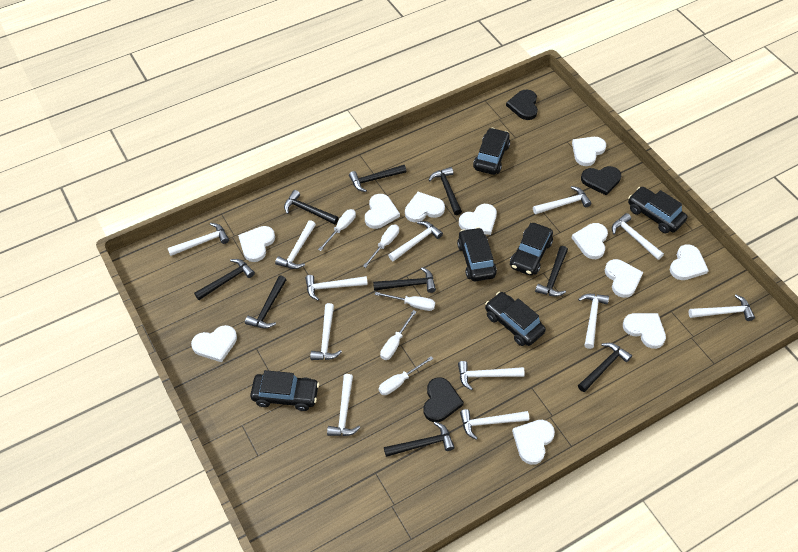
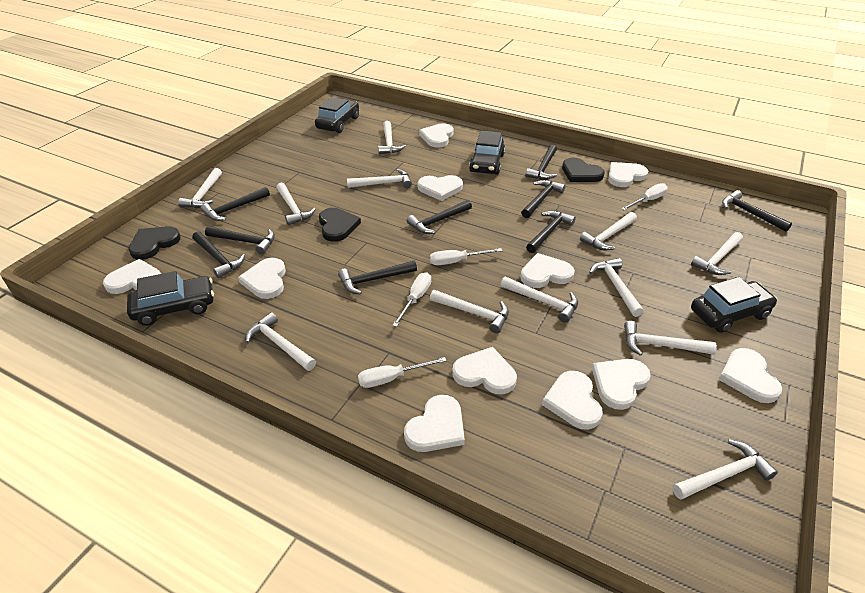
black car: 6 -> 4
white screwdriver: 5 -> 4

